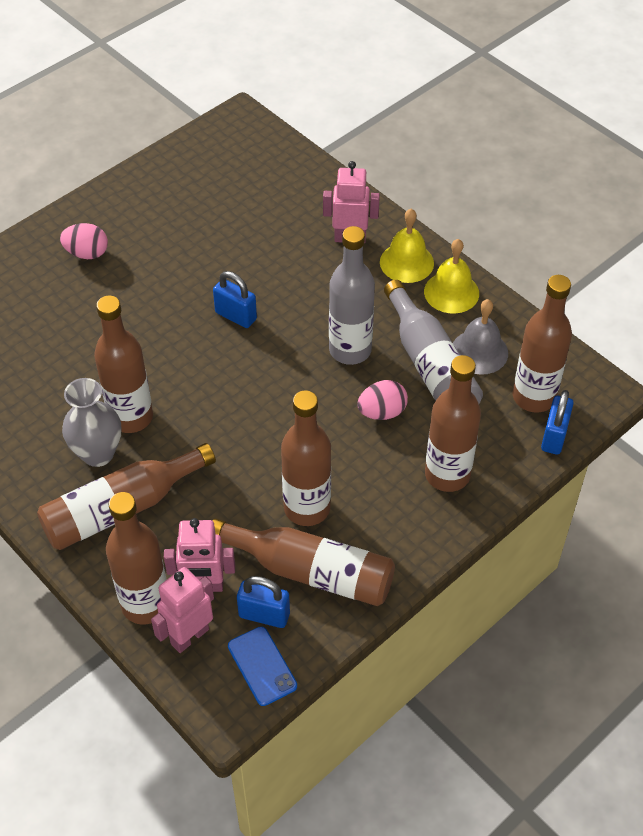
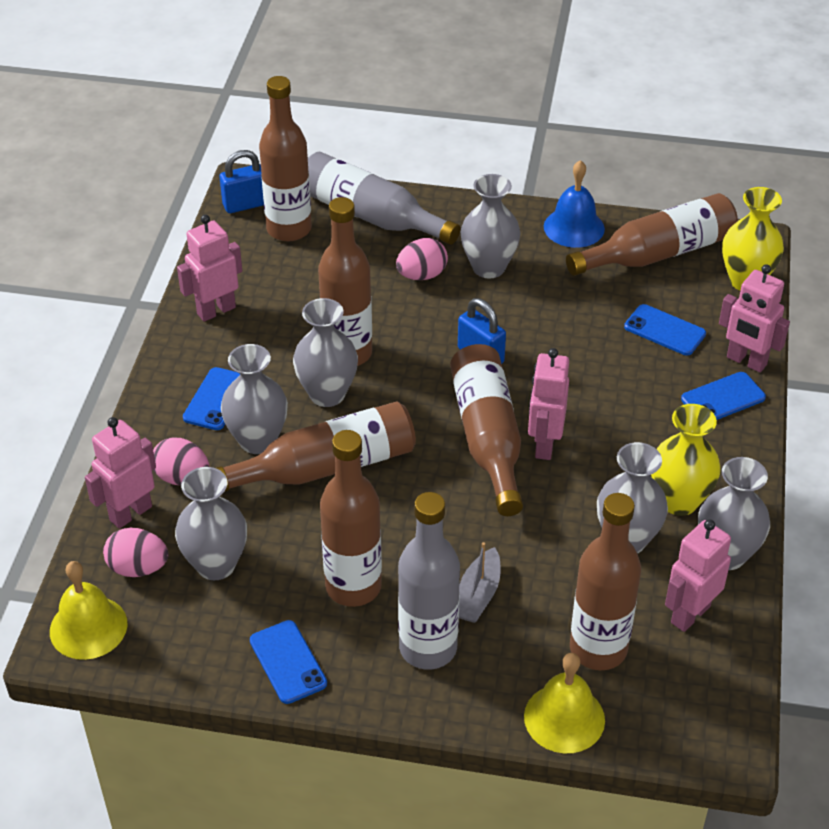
blue bell: 0 -> 1
blue padlock: 3 -> 2
blue phone: 1 -> 4
grey bell: 1 -> 0
grey boat: 0 -> 1
grey vase: 1 -> 6
pink egg: 2 -> 3
pink robot: 3 -> 5
yellow vase: 0 -> 2

